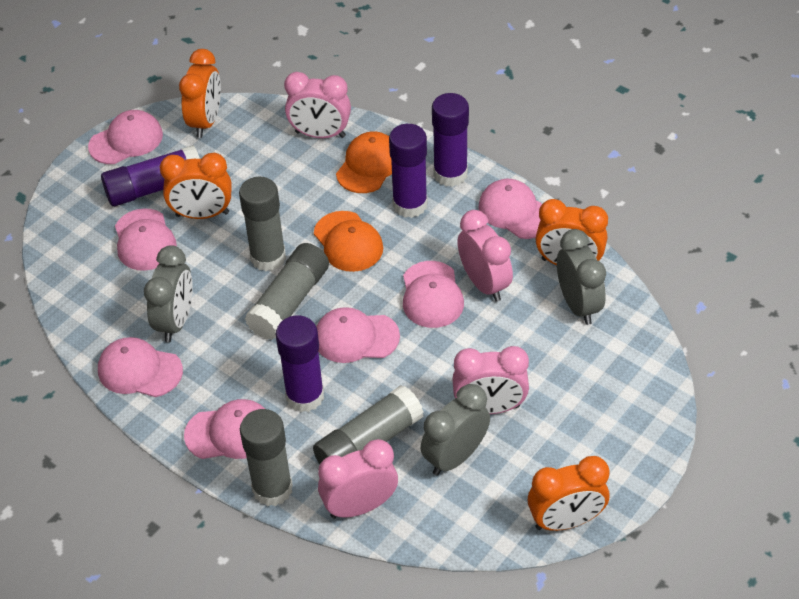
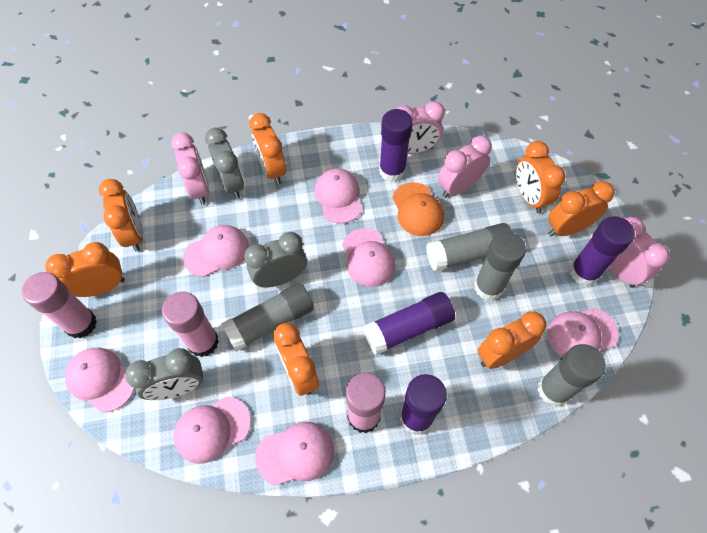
orange cap: 2 -> 1
orange clock: 4 -> 7
pink glue stick: 0 -> 3

